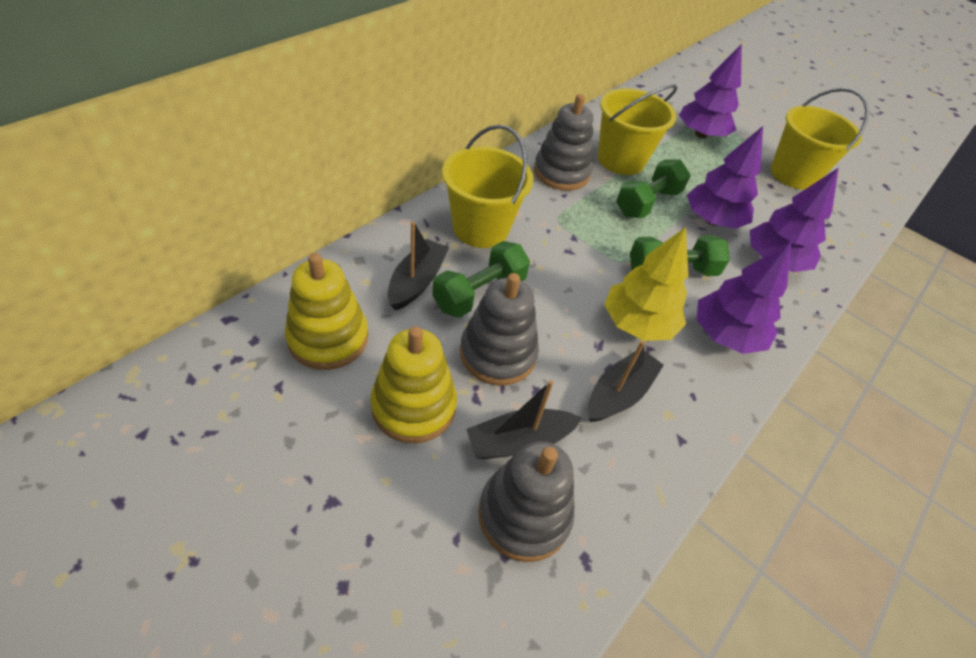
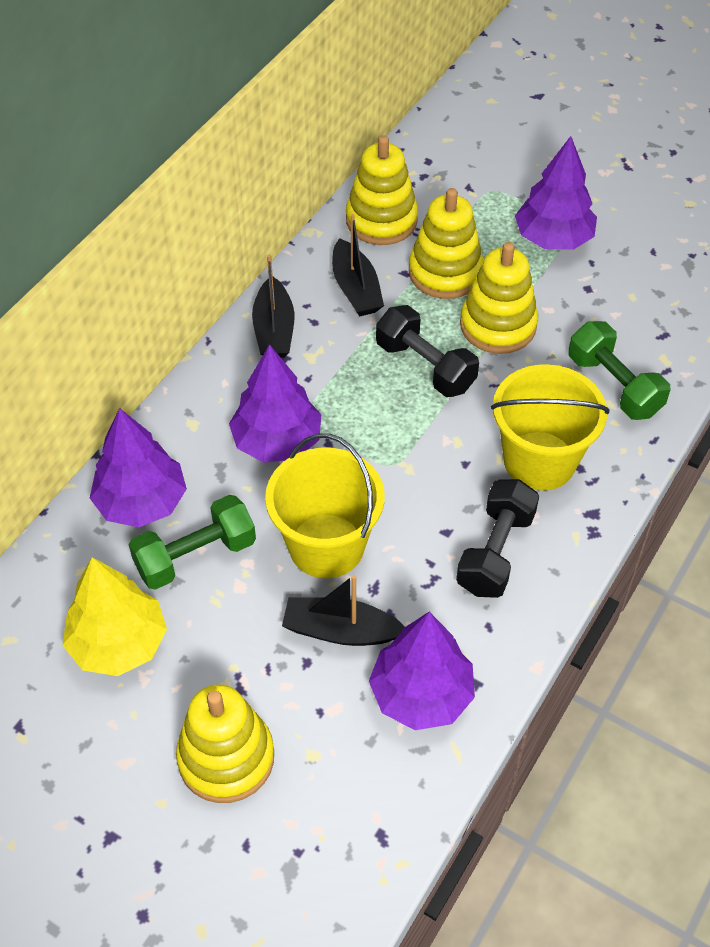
black dumbbell: 0 -> 2
green dumbbell: 3 -> 2
grey stacking toy: 3 -> 0
yellow bucket: 3 -> 2
yellow stacking toy: 2 -> 4

